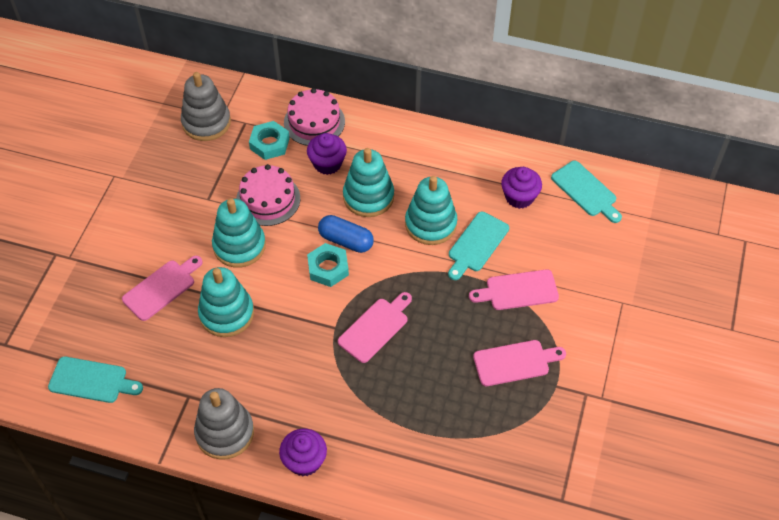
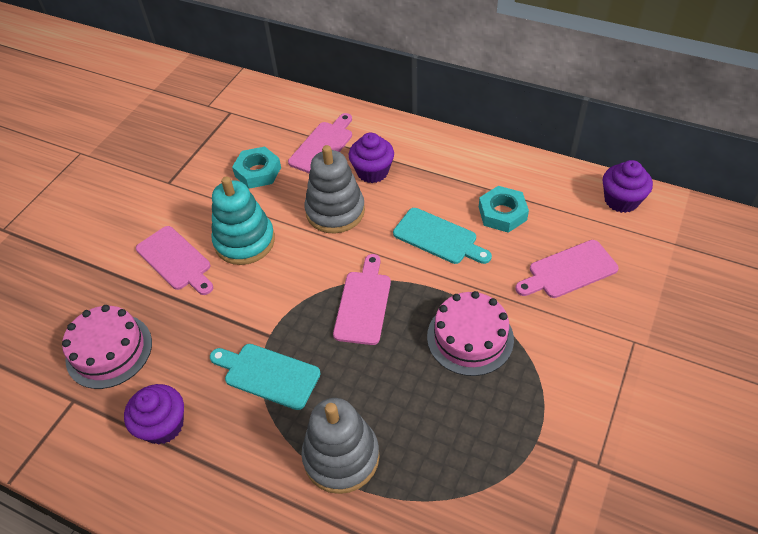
blue capsule: 1 -> 0
turquoise cutting board: 3 -> 2
turquoise stacking toy: 4 -> 1

